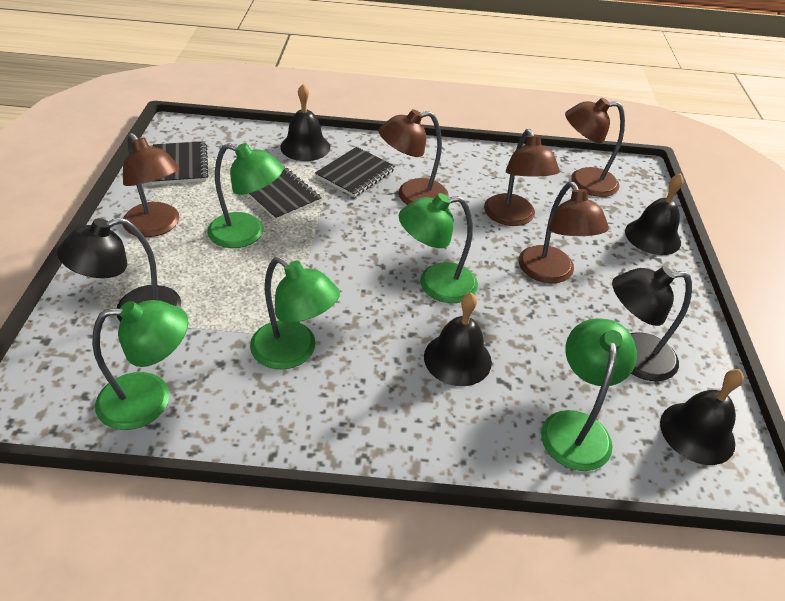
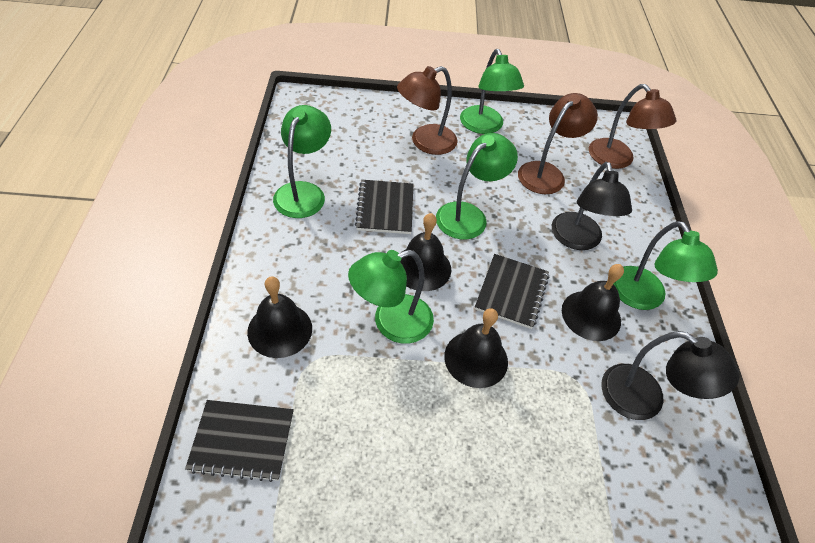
brown lamp: 5 -> 3

